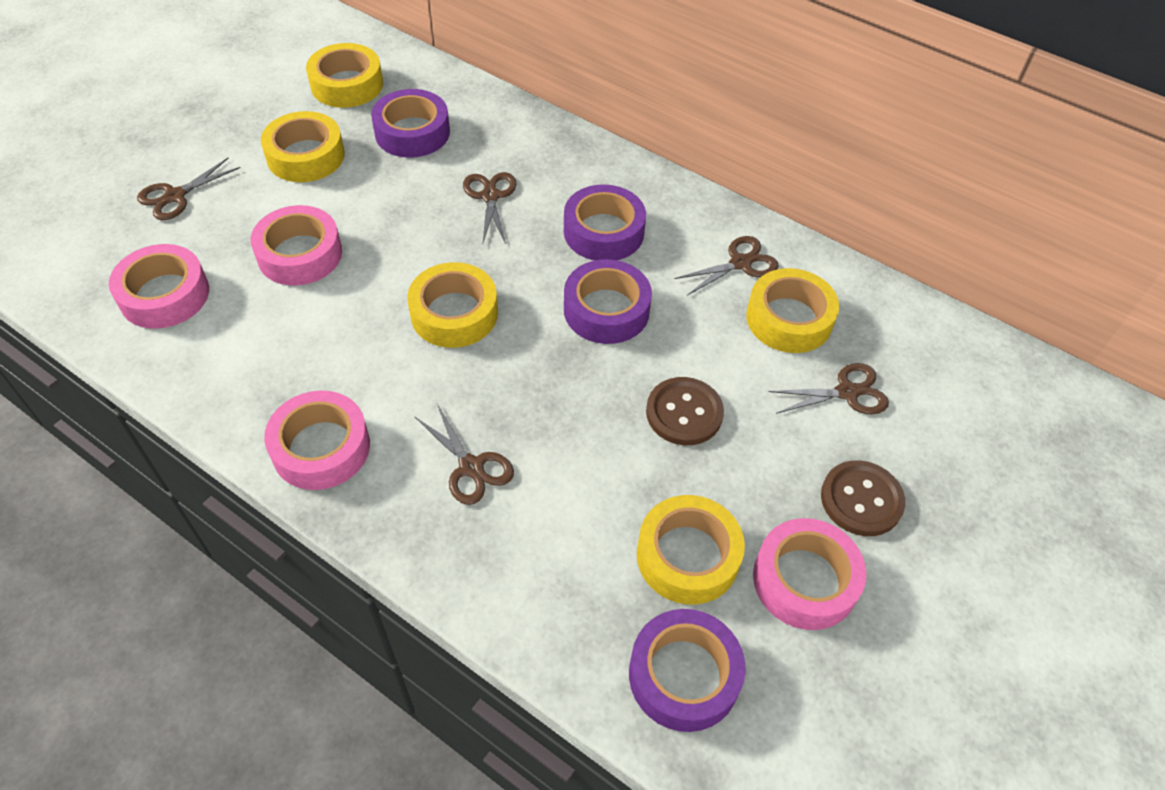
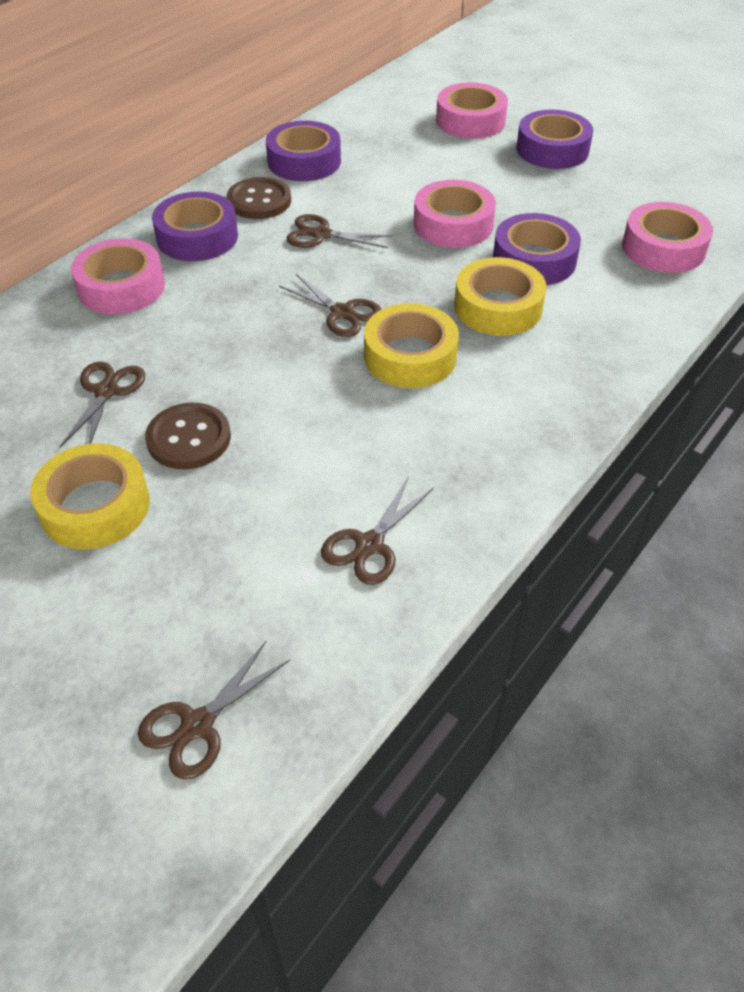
yellow tape: 5 -> 3

